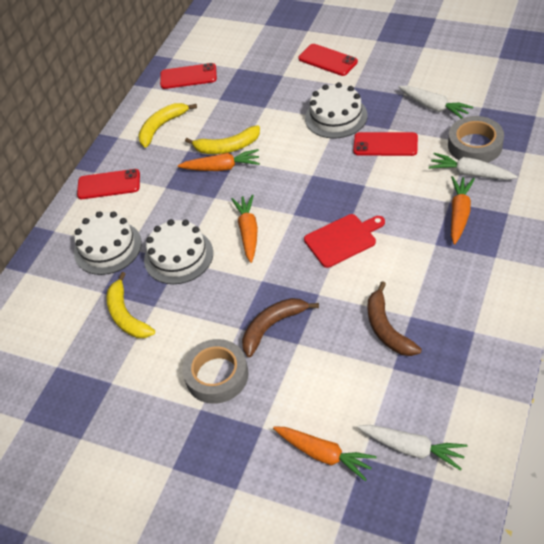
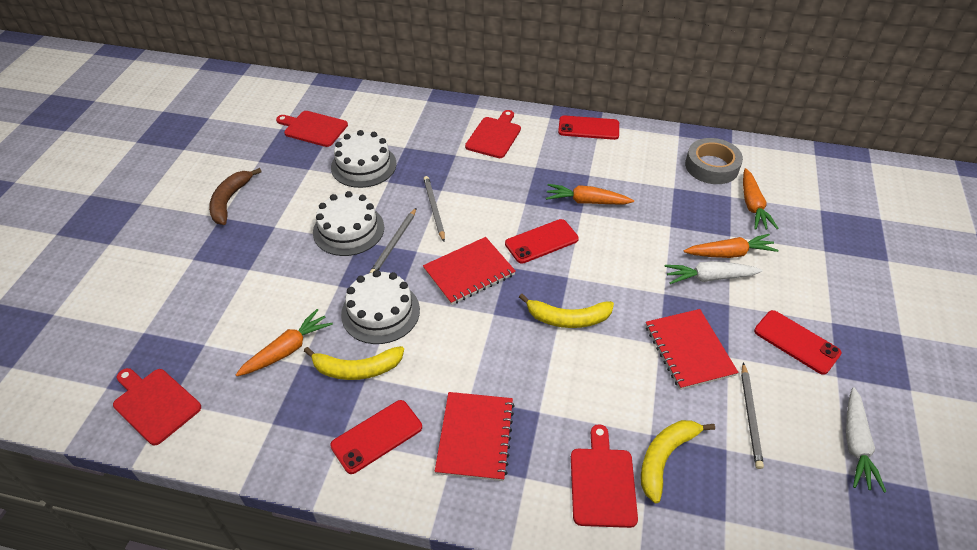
brown banana: 2 -> 1
grey pencil: 0 -> 3
grey tape: 2 -> 1
red cutting board: 1 -> 4
red notebook: 0 -> 3
white carrot: 3 -> 2

